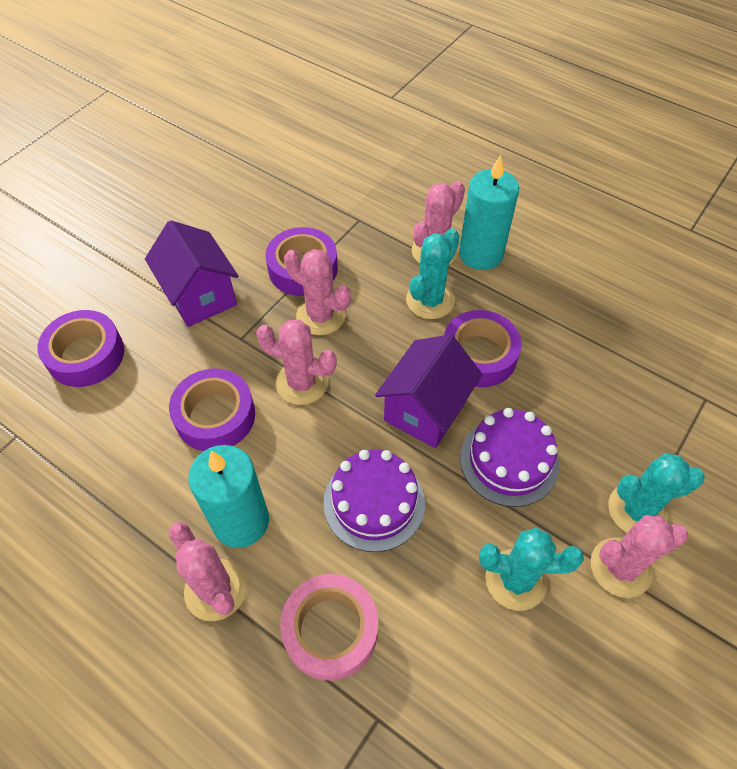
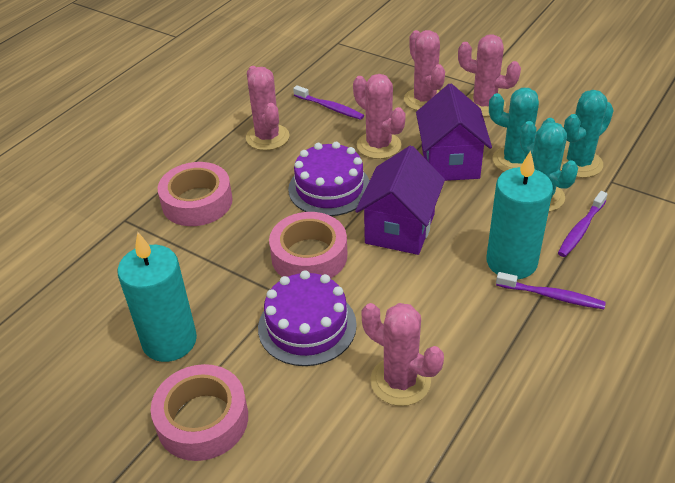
pink tape: 1 -> 3
purple tape: 4 -> 0
purple toothbrush: 0 -> 3

